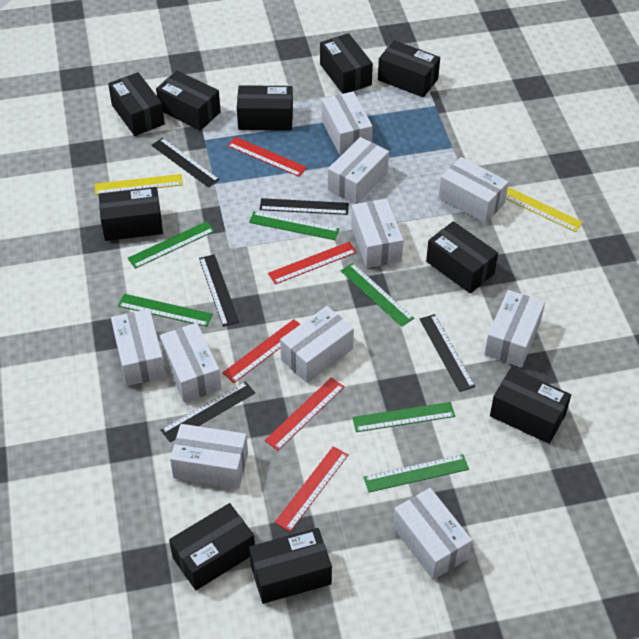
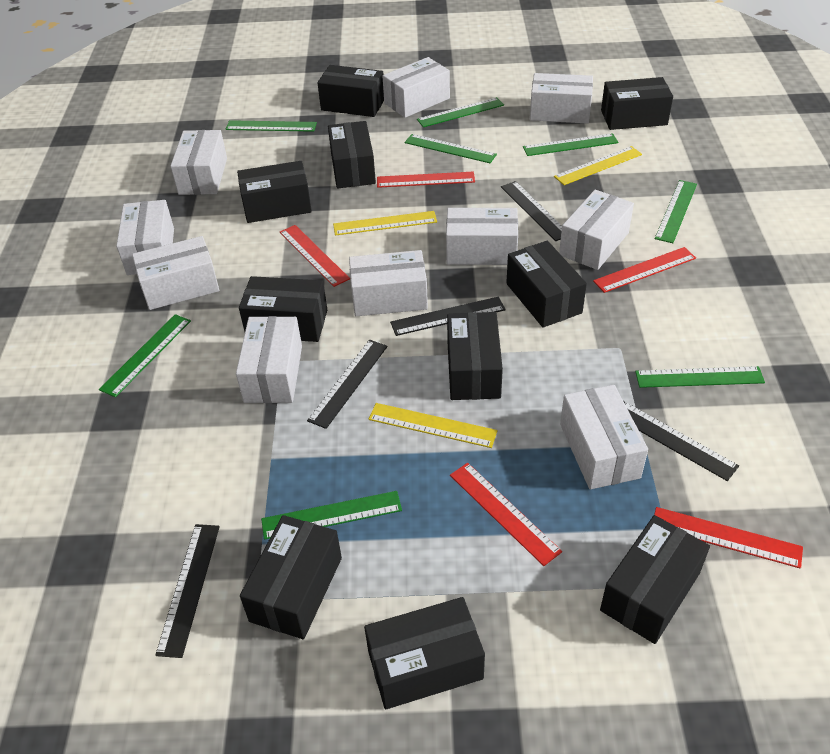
green ruler: 6 -> 8
yellow ruler: 2 -> 3

